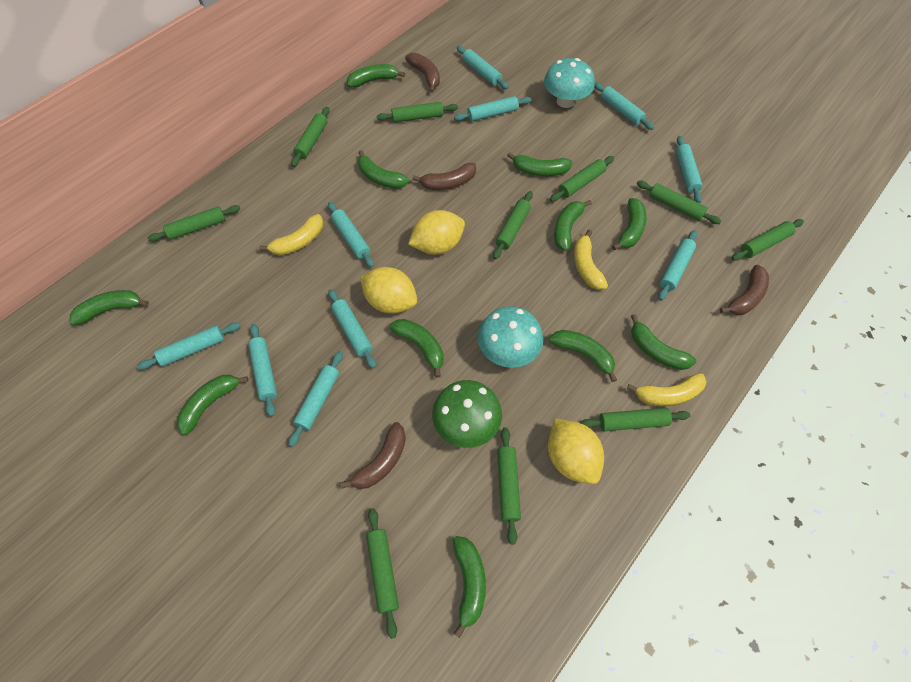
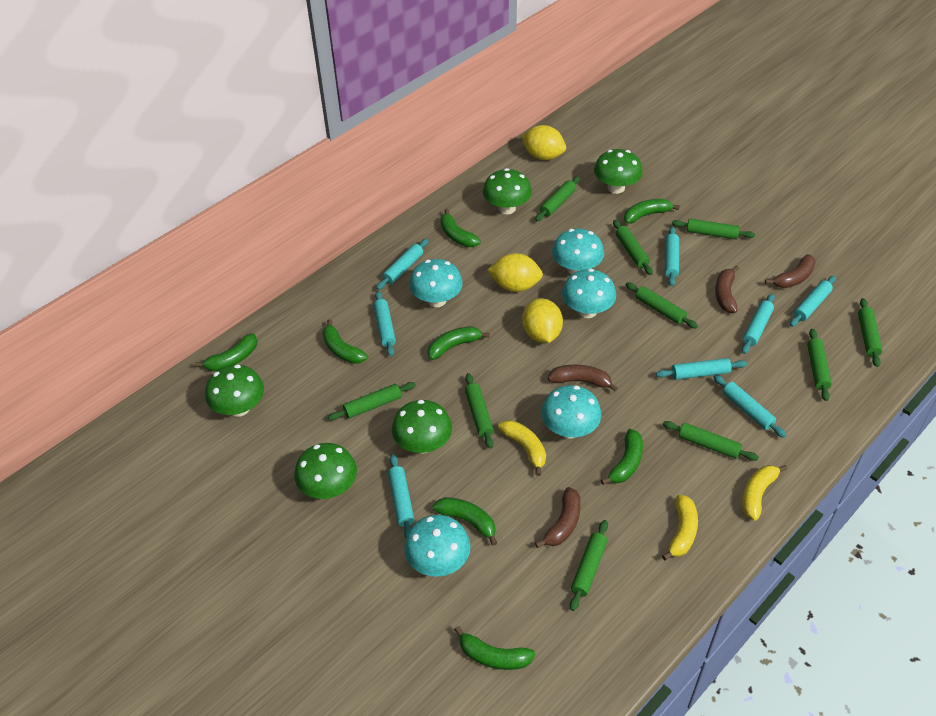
green banana: 11 -> 8
green mushroom: 1 -> 5
turquoise mushroom: 2 -> 5
turquoise rolling pin: 10 -> 8

